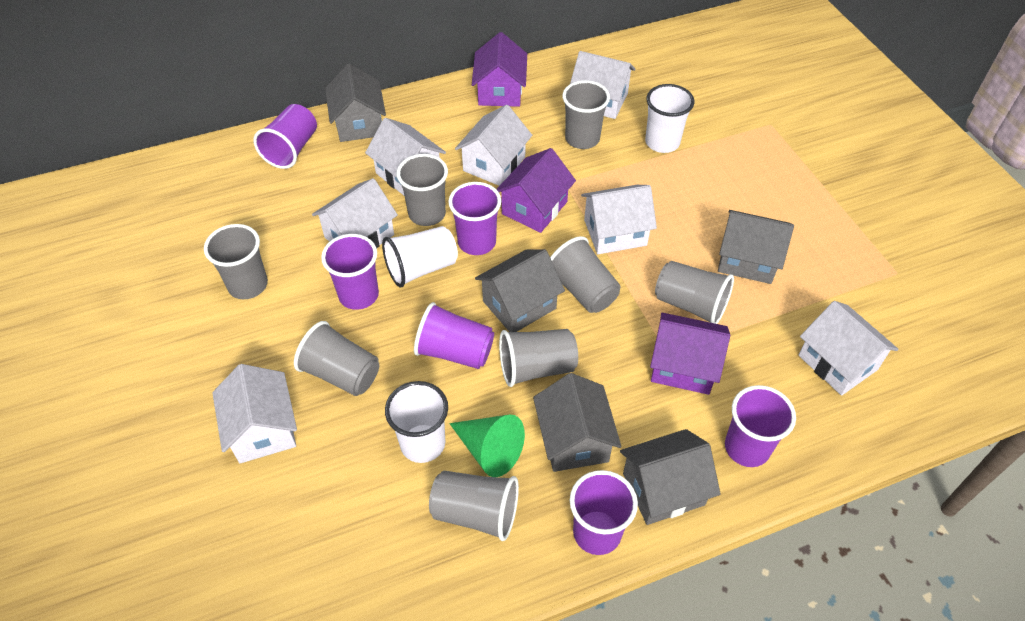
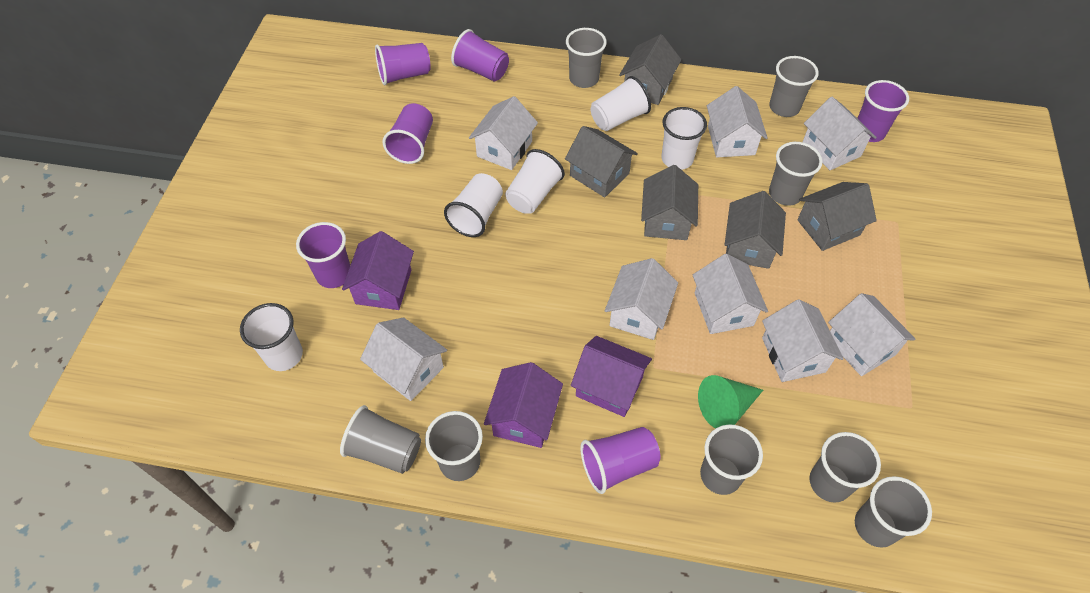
white cup: 3 -> 5
white house: 7 -> 8

